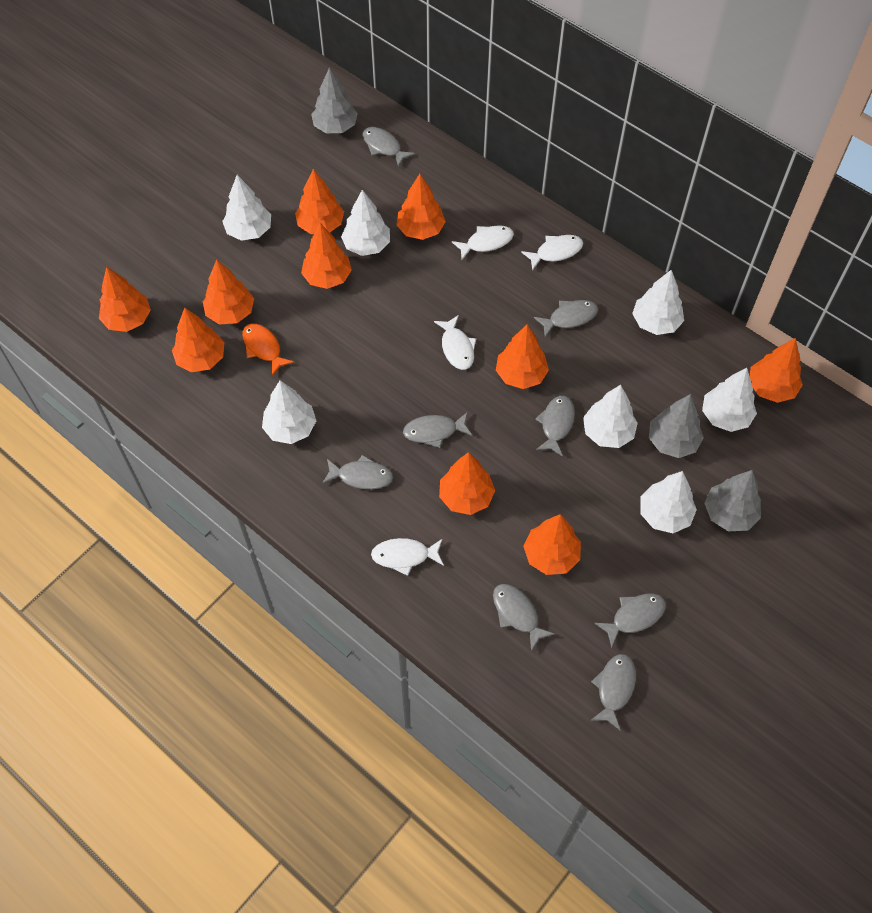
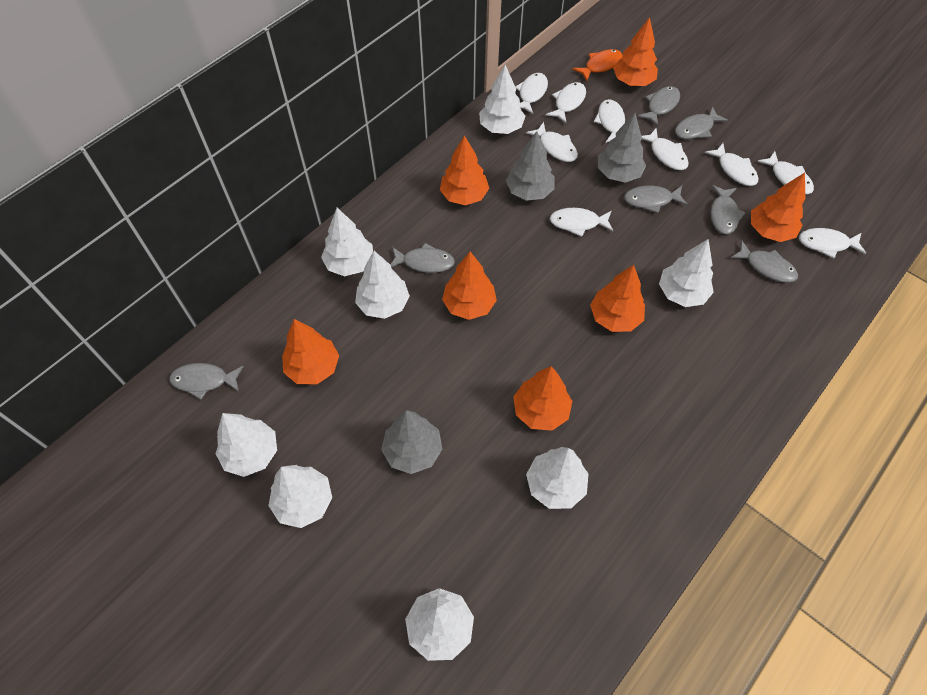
grey fish: 8 -> 7
orange tree: 10 -> 7
white fish: 4 -> 9
white tree: 7 -> 8

